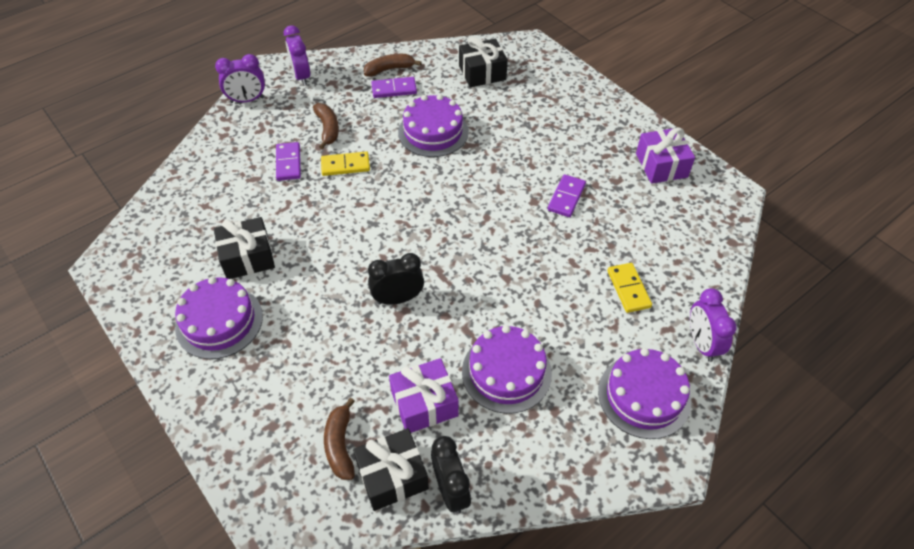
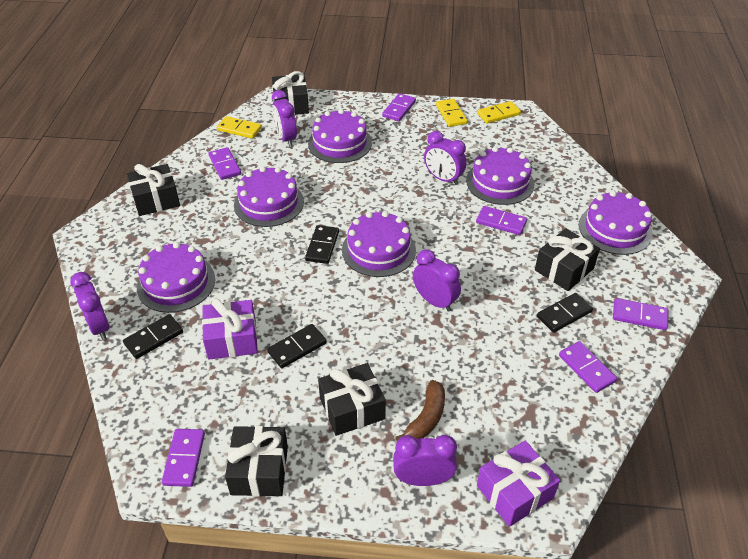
black clock: 2 -> 0
black domino: 0 -> 4
black gift: 3 -> 5
brown banana: 3 -> 1
purple cake: 4 -> 6
purple clock: 3 -> 5
purple domino: 3 -> 6
yellow domino: 2 -> 3

